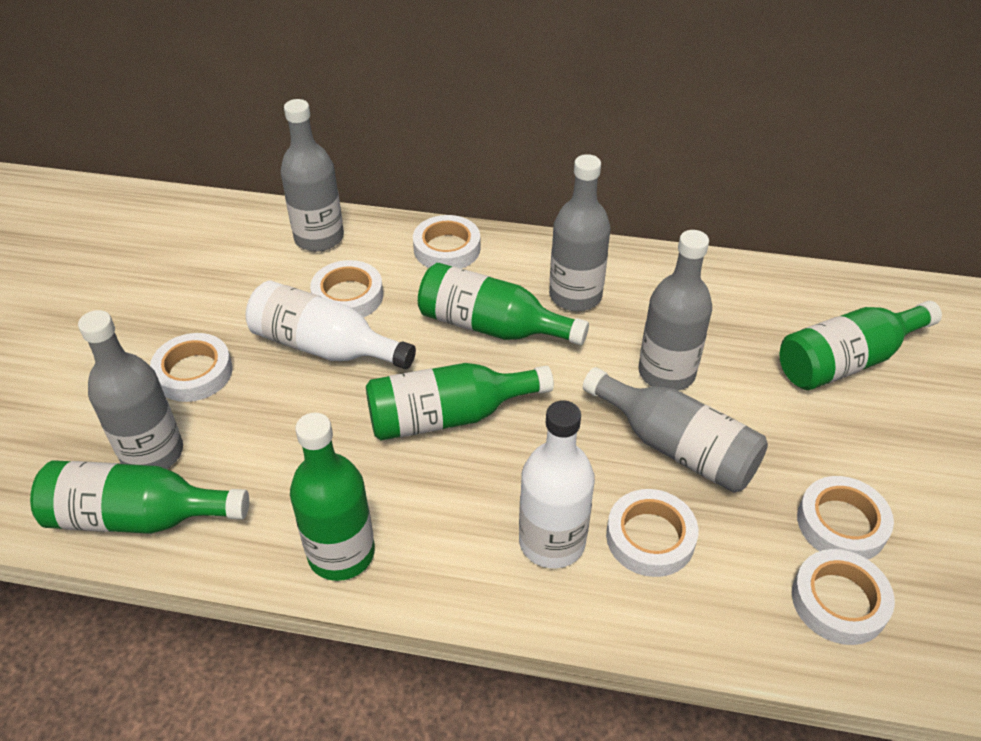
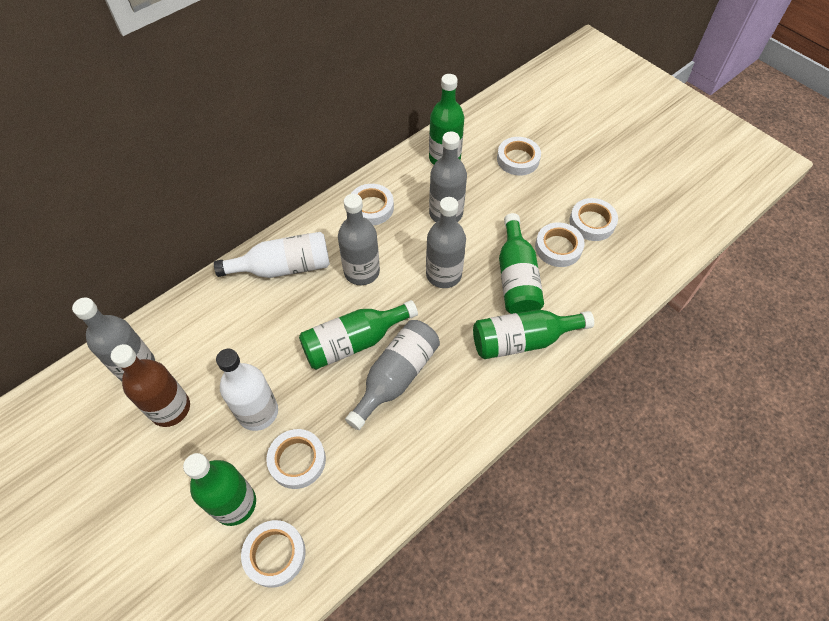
brown bottle: 0 -> 1

